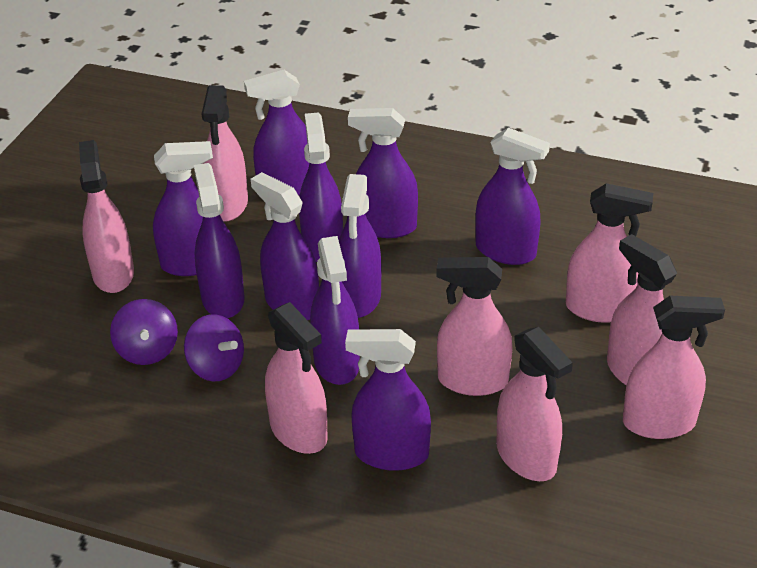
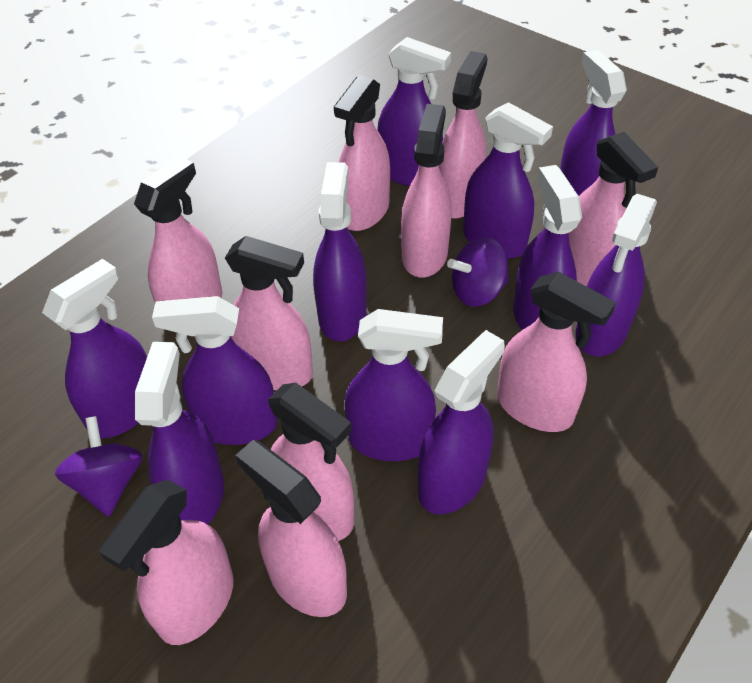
pink spray bottle: 8 -> 10
purple spray bottle: 10 -> 11

